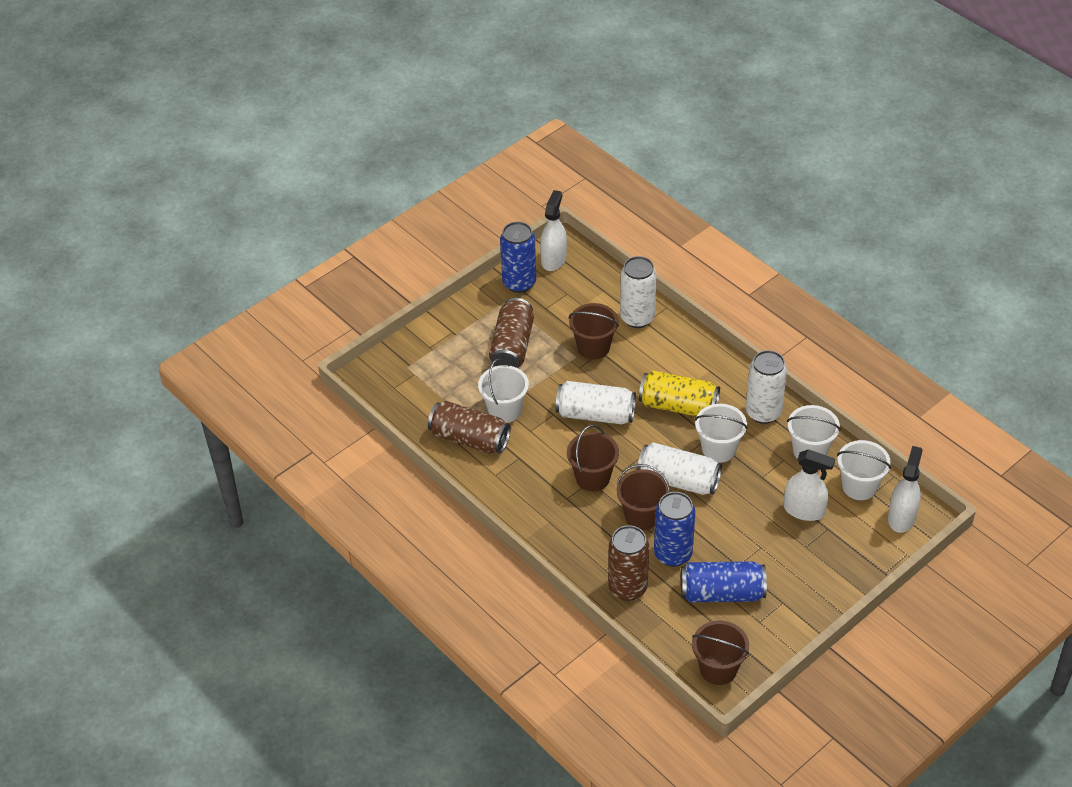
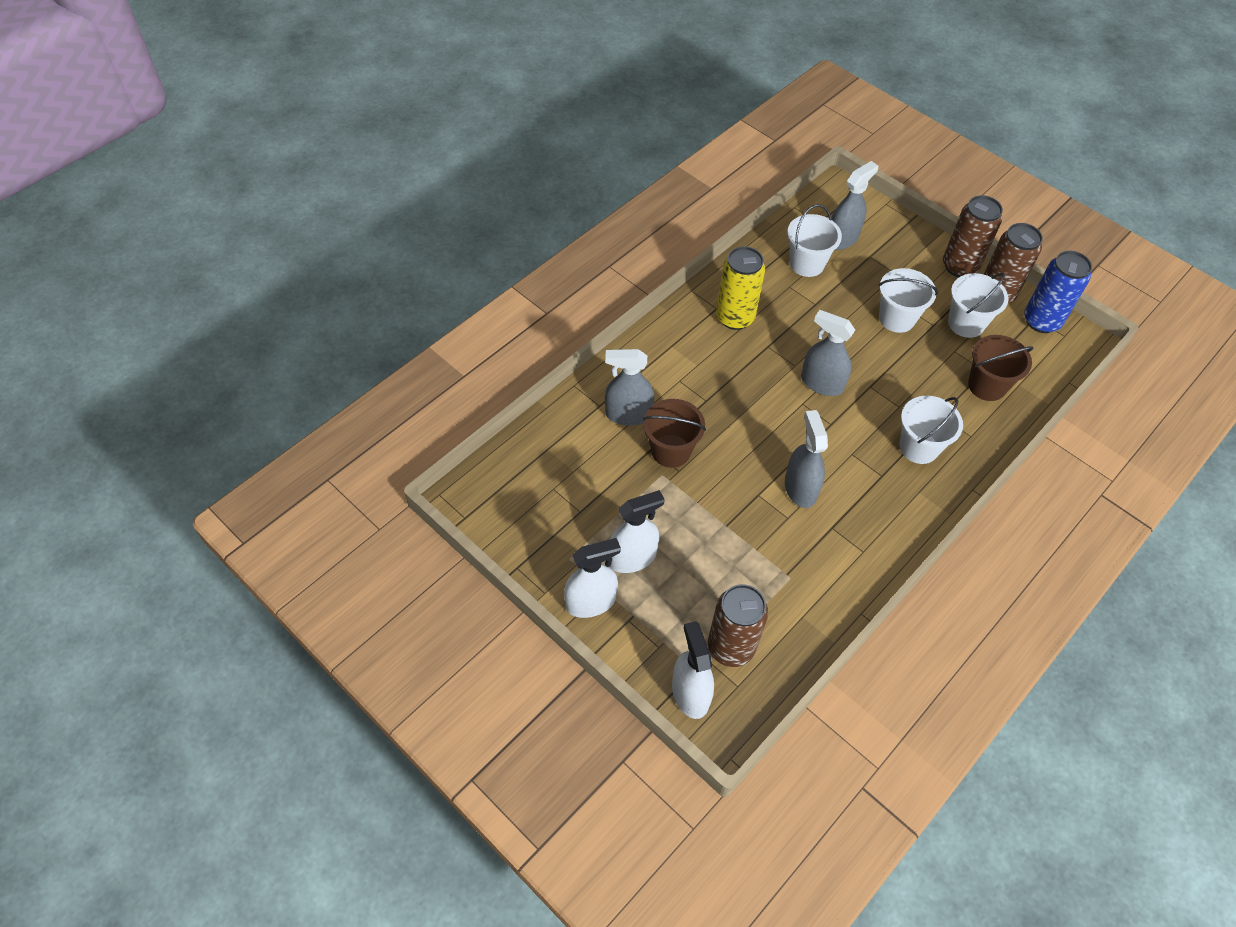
blue can: 3 -> 1
brown bucket: 4 -> 2
grey spray bottle: 0 -> 4
white can: 4 -> 0

